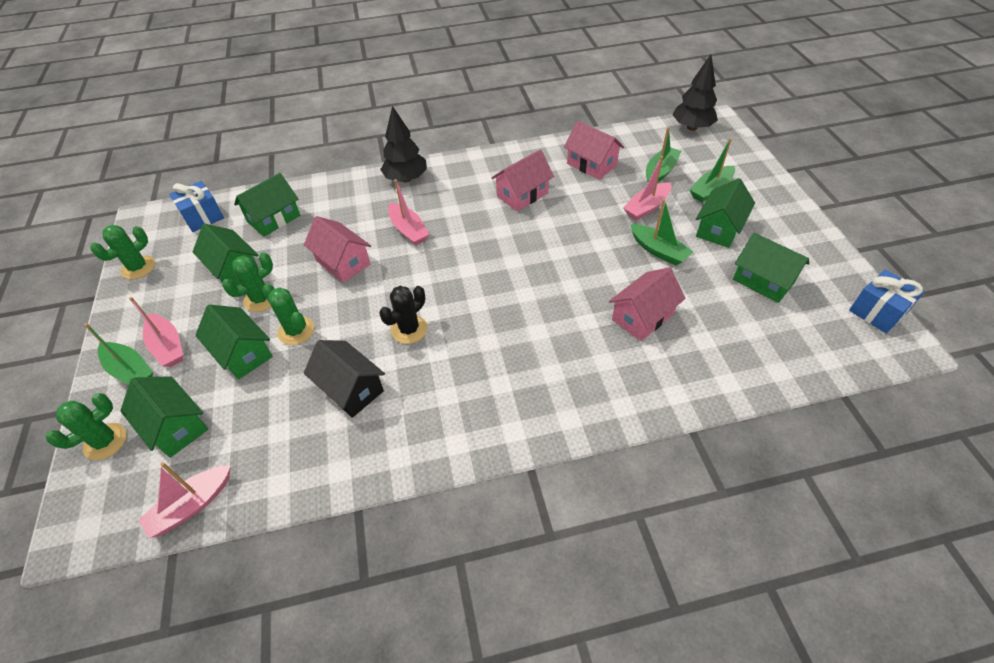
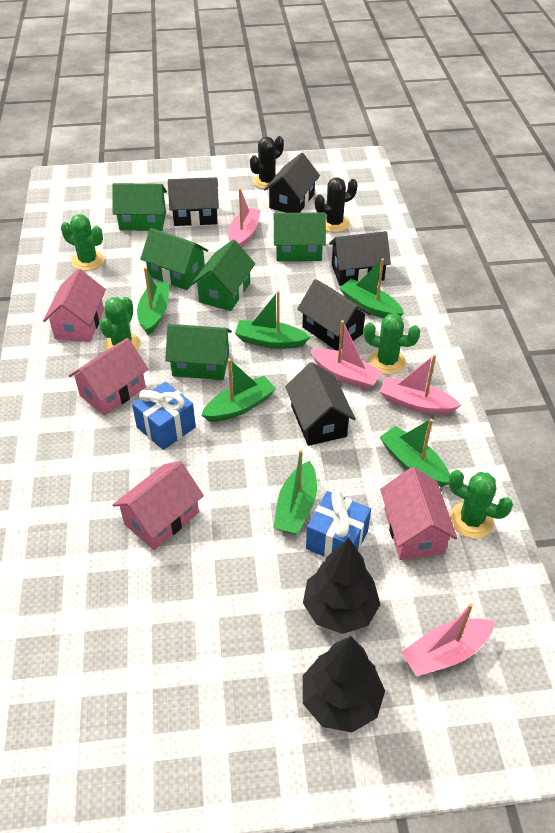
black cactus: 1 -> 2
black house: 1 -> 5
green boat: 4 -> 6
green house: 6 -> 5

